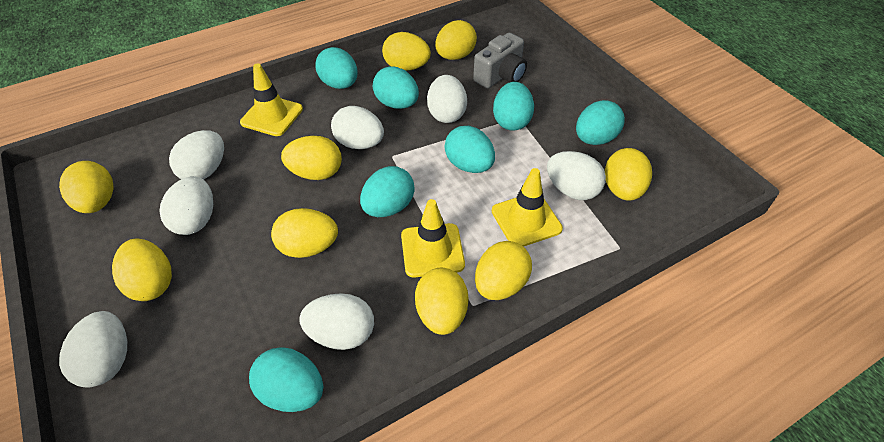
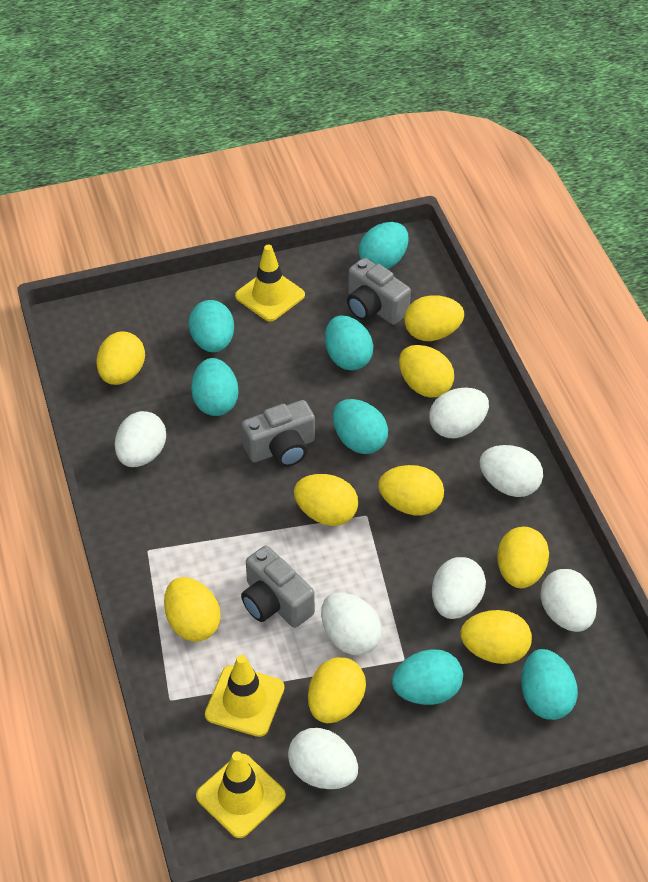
grey camera: 1 -> 3

